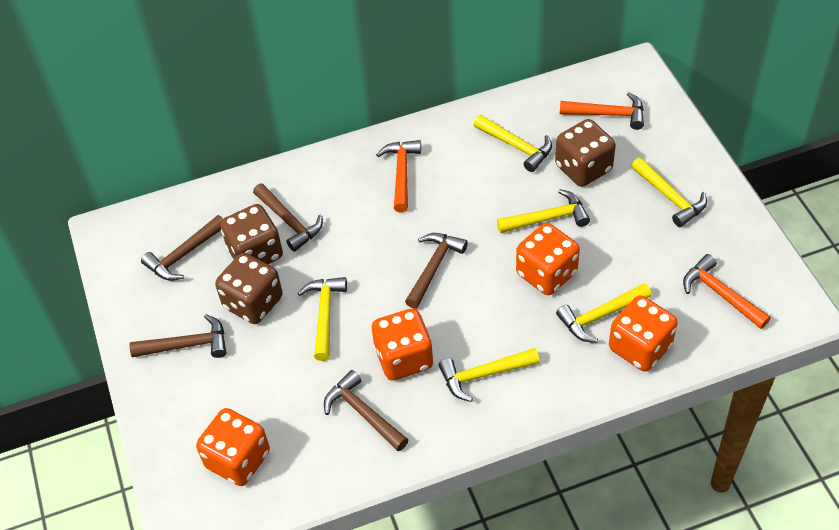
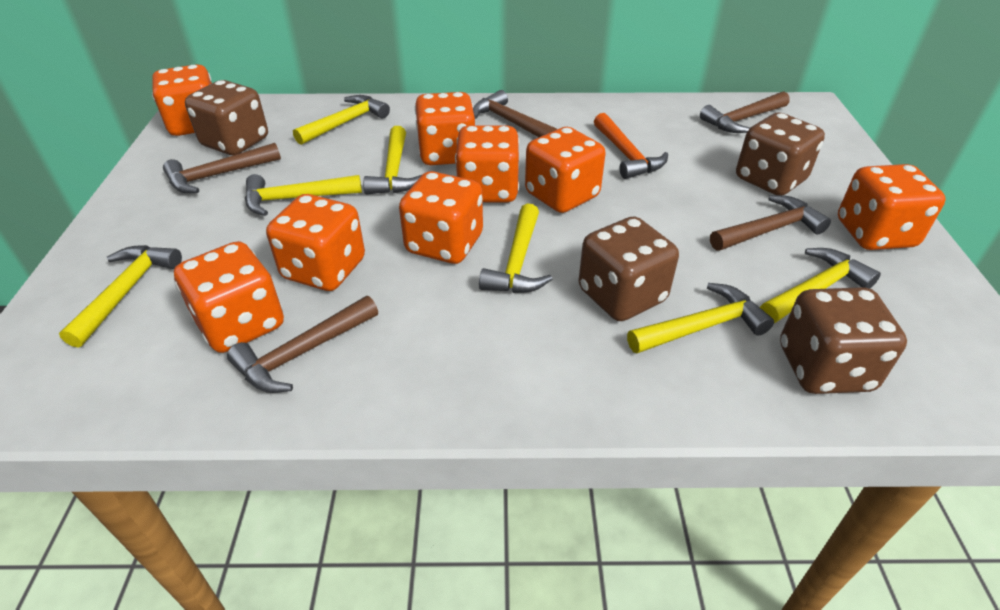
brown dice: 3 -> 4
orange dice: 4 -> 8
orange hammer: 3 -> 1
yellow hammer: 6 -> 7

